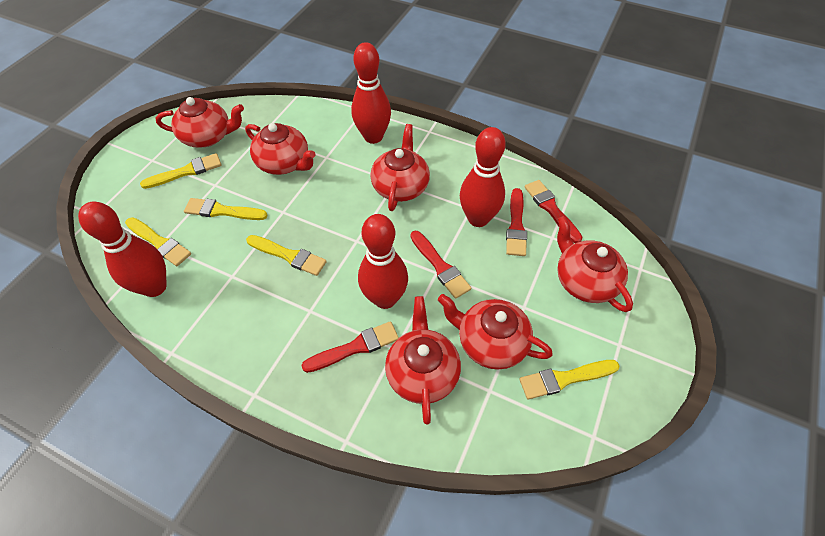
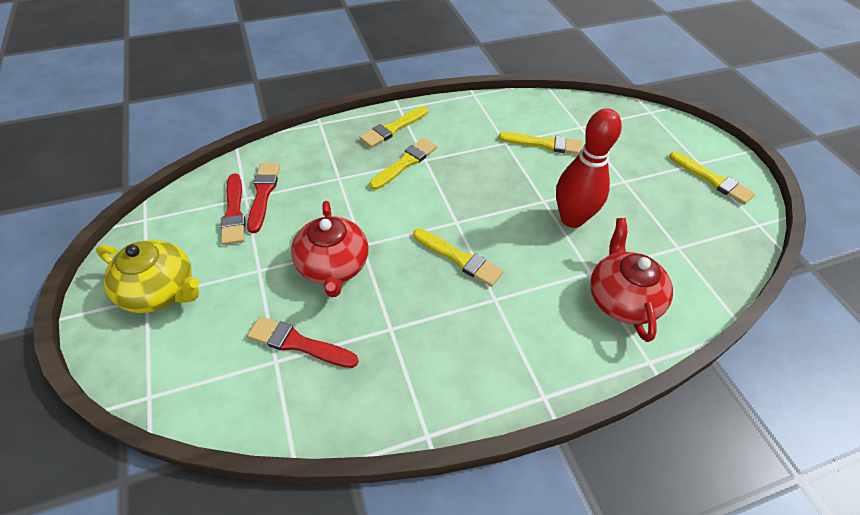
red bowling pin: 4 -> 1
red brush: 4 -> 3
red teapot: 6 -> 2
yellow teapot: 0 -> 1

